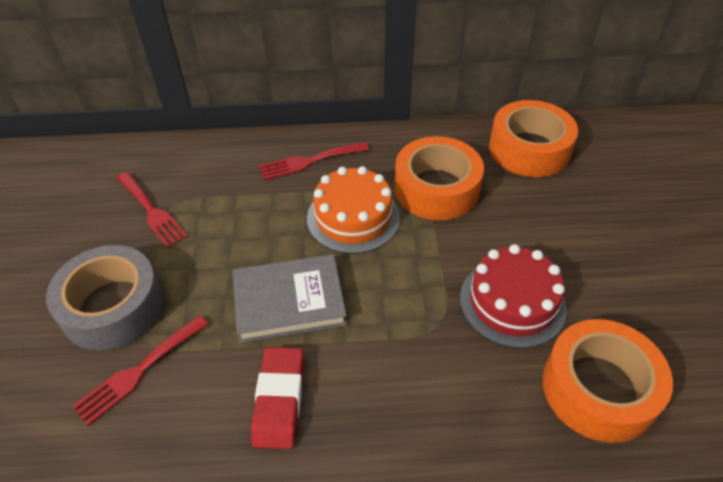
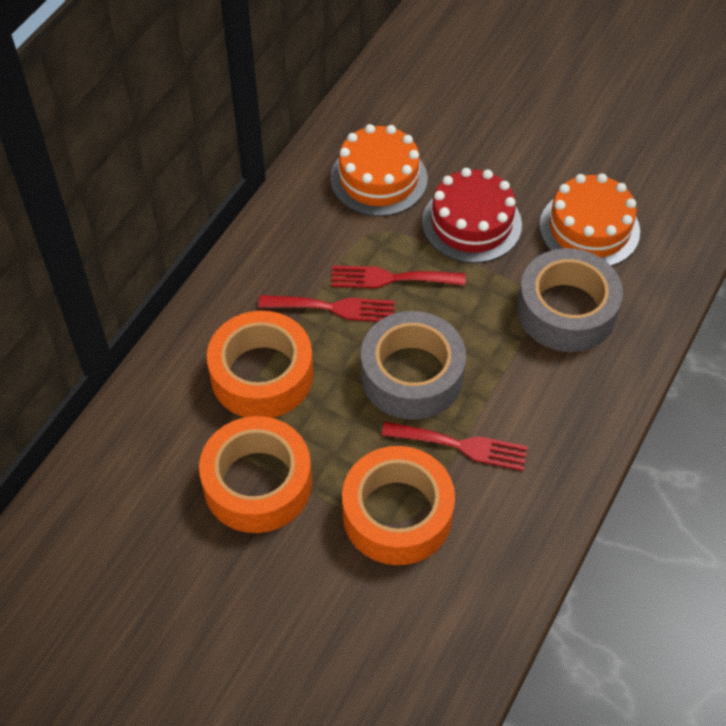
grey book: 1 -> 0
grey tape: 1 -> 2
orange cake: 1 -> 2
red eraser: 1 -> 0

